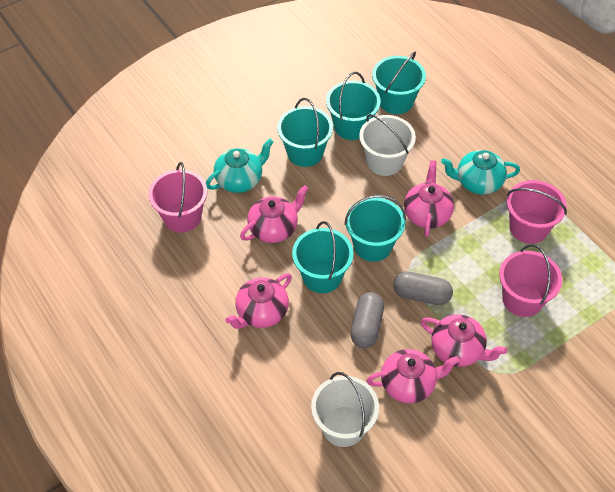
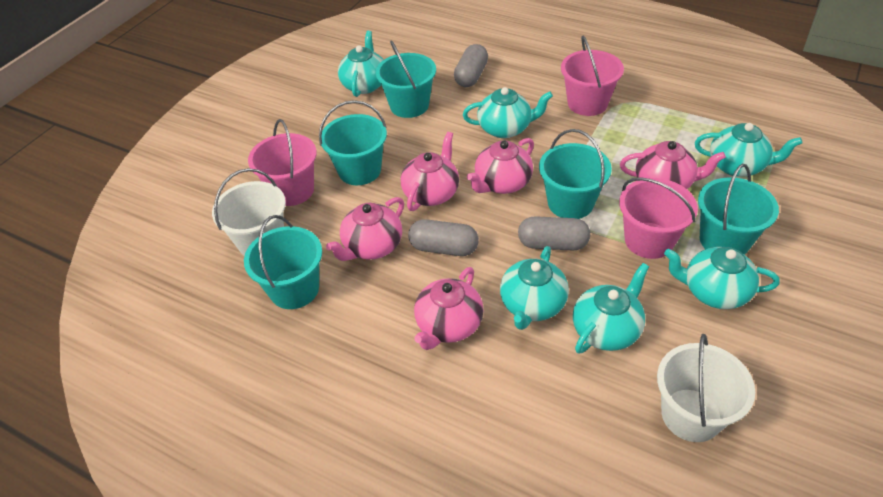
grey capsule: 2 -> 3
turquoise teapot: 2 -> 6

